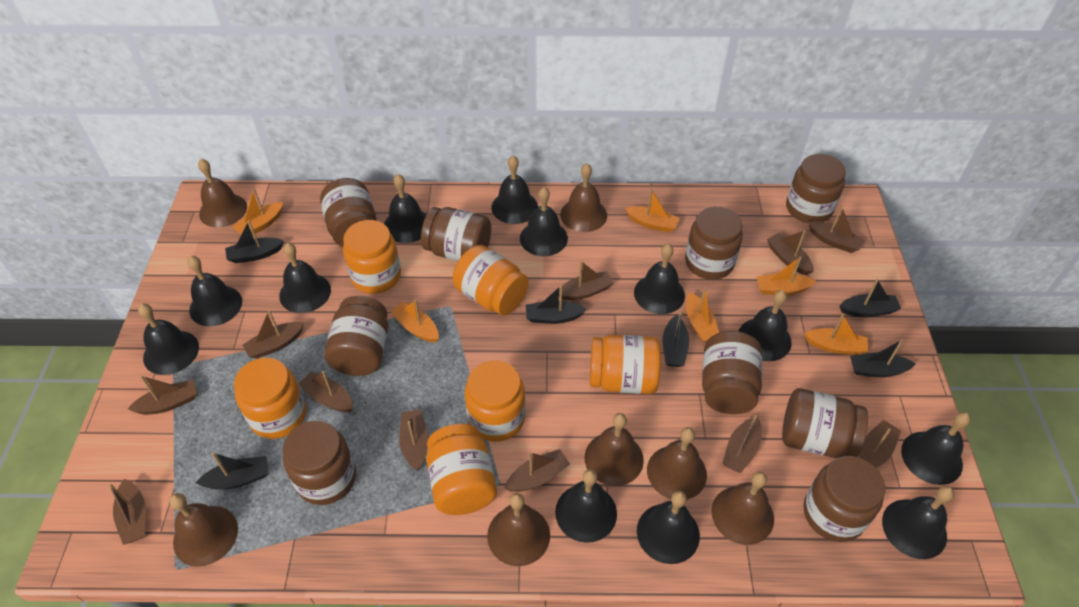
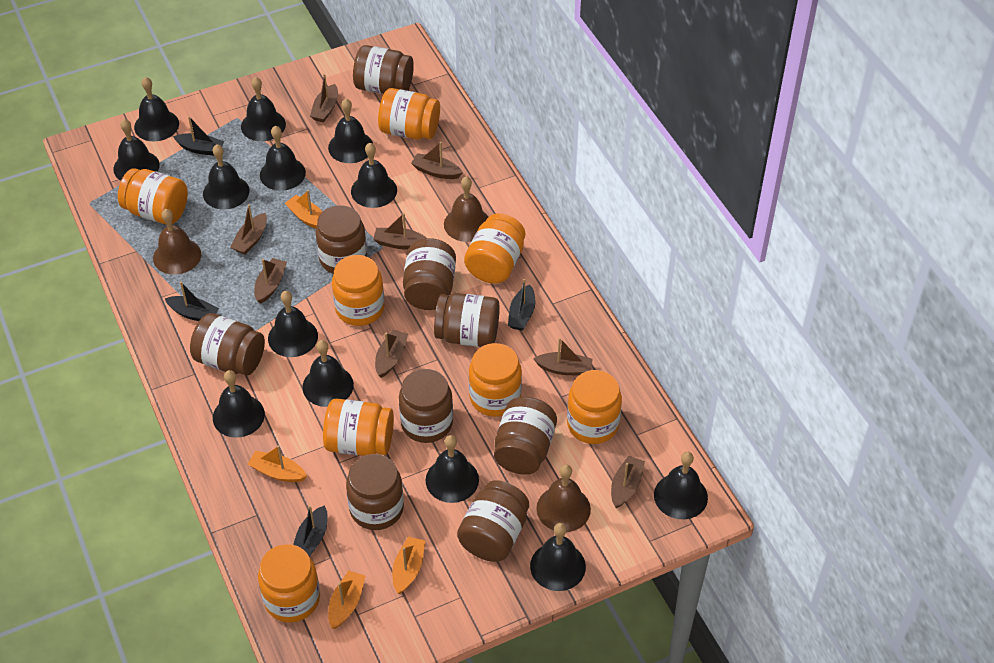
black bell: 12 -> 13
black boat: 6 -> 4
brown bell: 7 -> 3
brown boat: 11 -> 8
orange boat: 6 -> 4
orange jar: 6 -> 8

